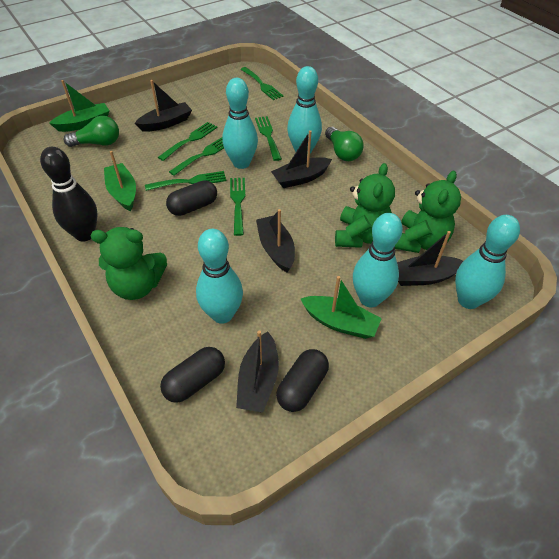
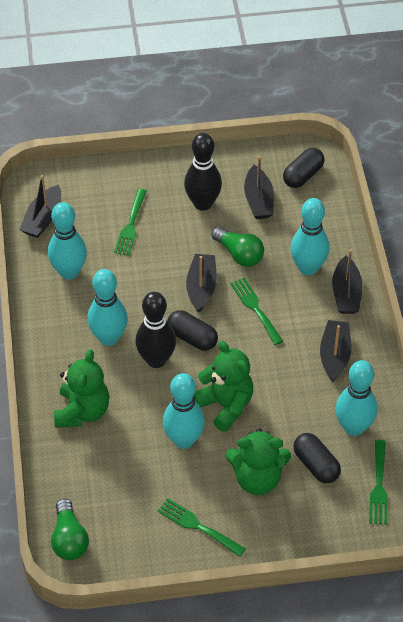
black bowling pin: 1 -> 2
green boat: 3 -> 0
green fork: 6 -> 4

